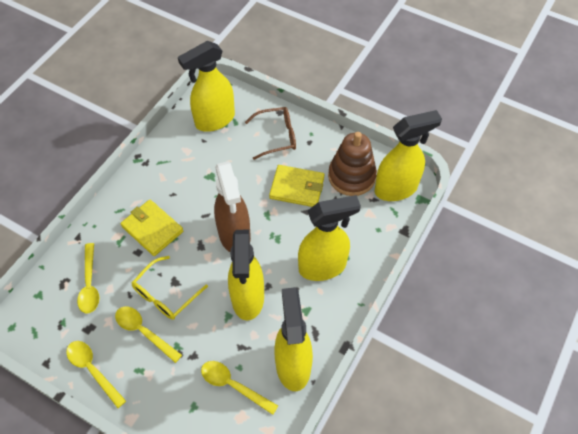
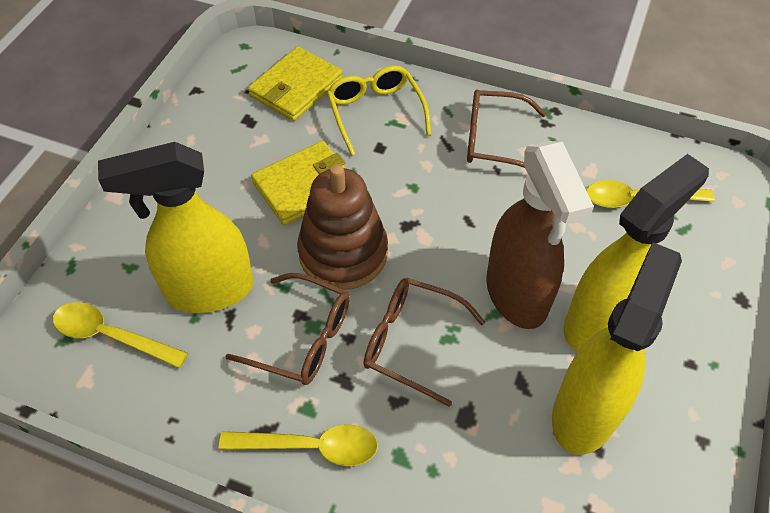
brown glasses: 1 -> 3
yellow spoon: 4 -> 3
yellow spray bottle: 5 -> 3

